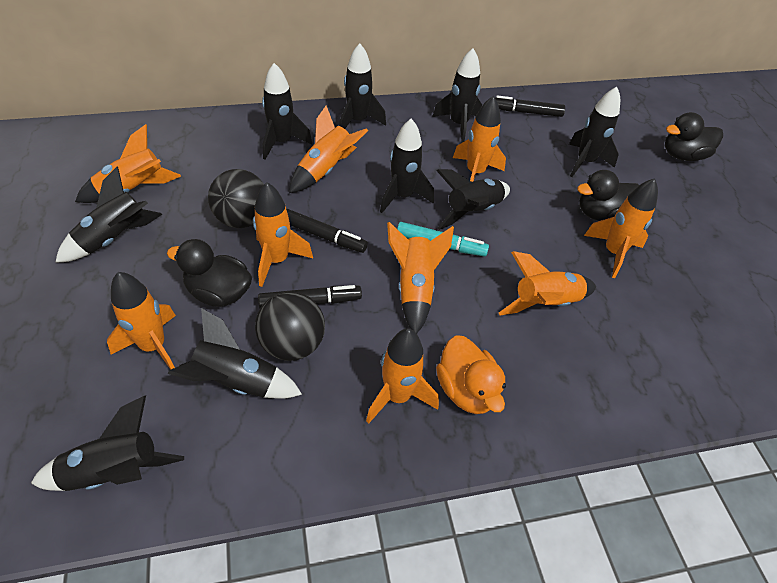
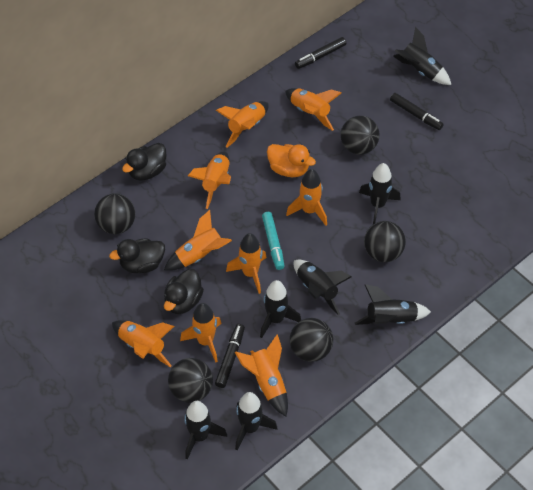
black ball: 2 -> 5
black rocket: 9 -> 7

